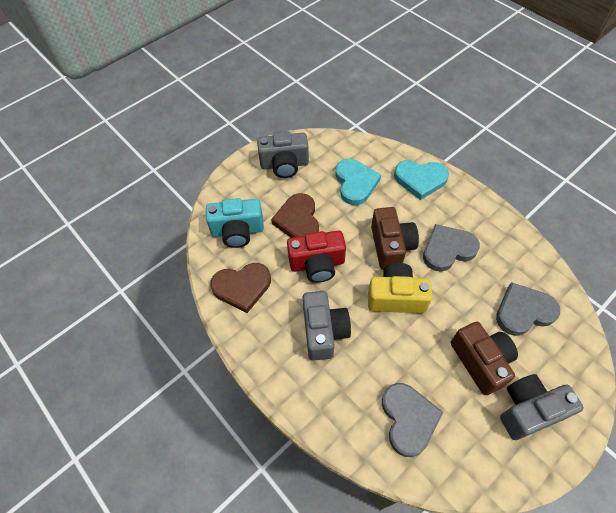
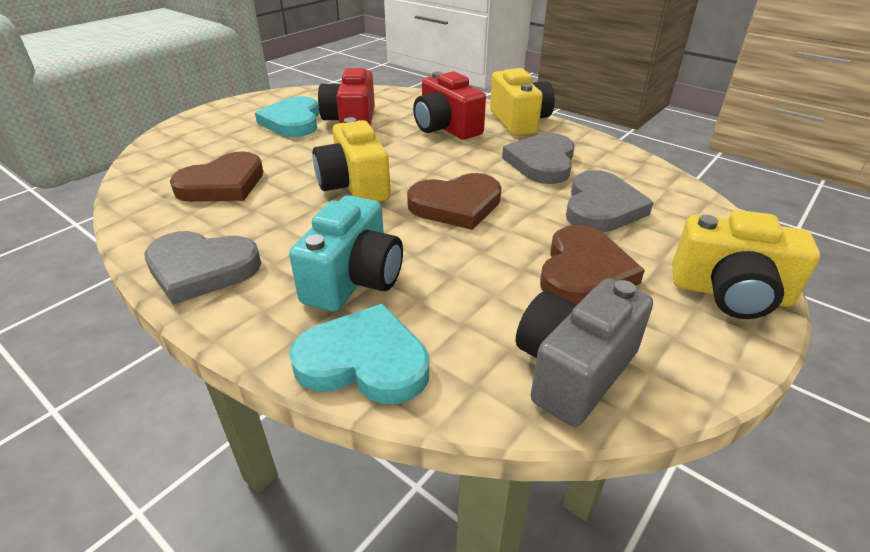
brown camera: 2 -> 0
brown heart: 2 -> 3
grey camera: 3 -> 1
red camera: 1 -> 2
yellow camera: 1 -> 3

